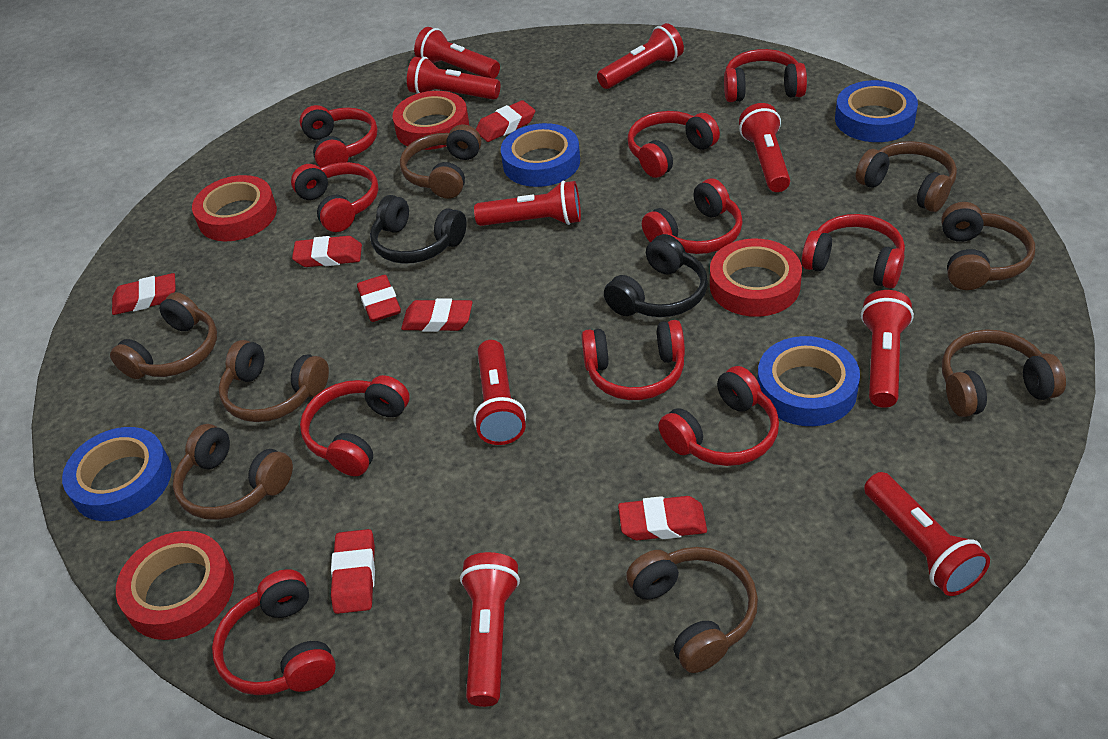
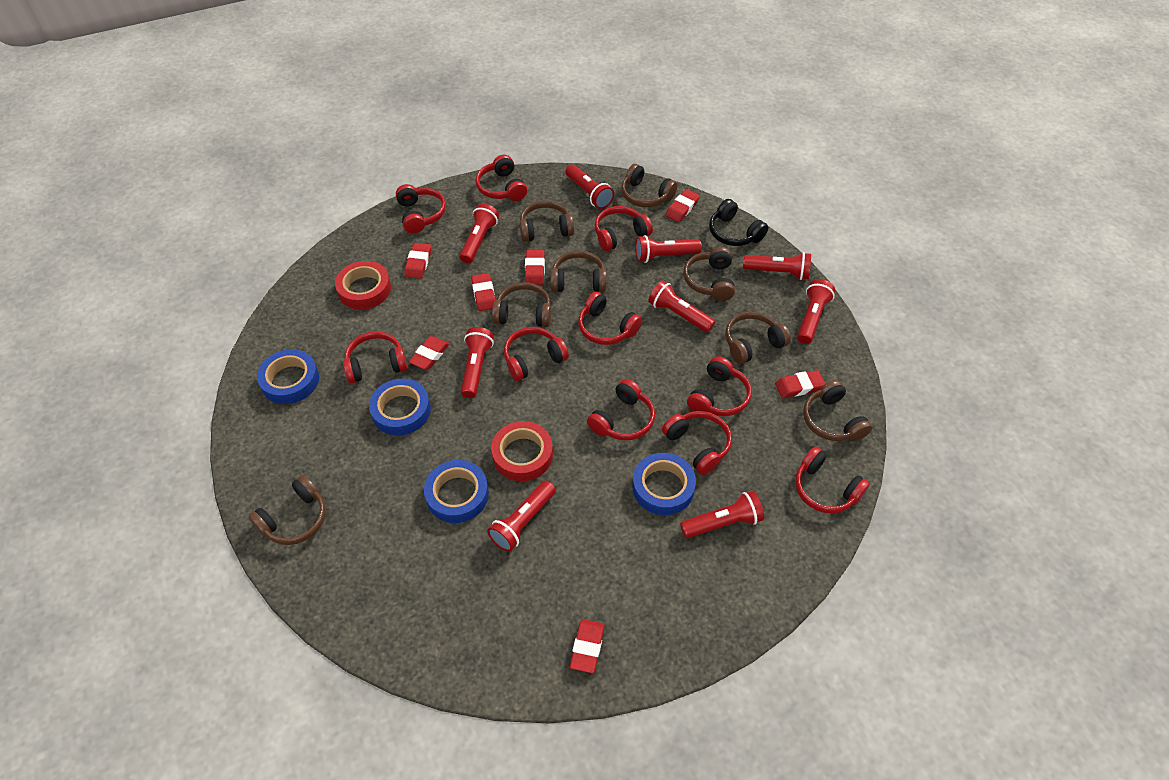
black headphones: 2 -> 1
red tape: 4 -> 2

